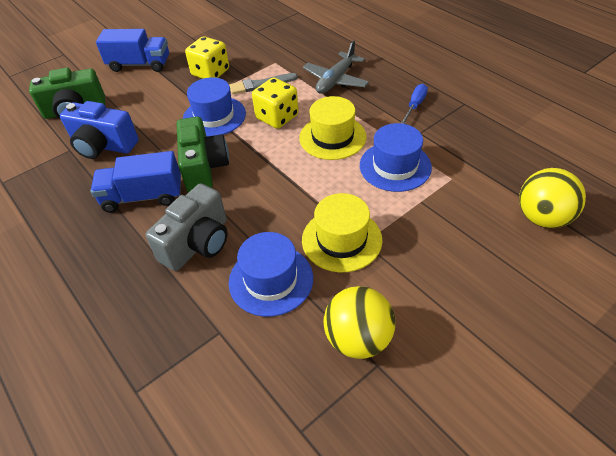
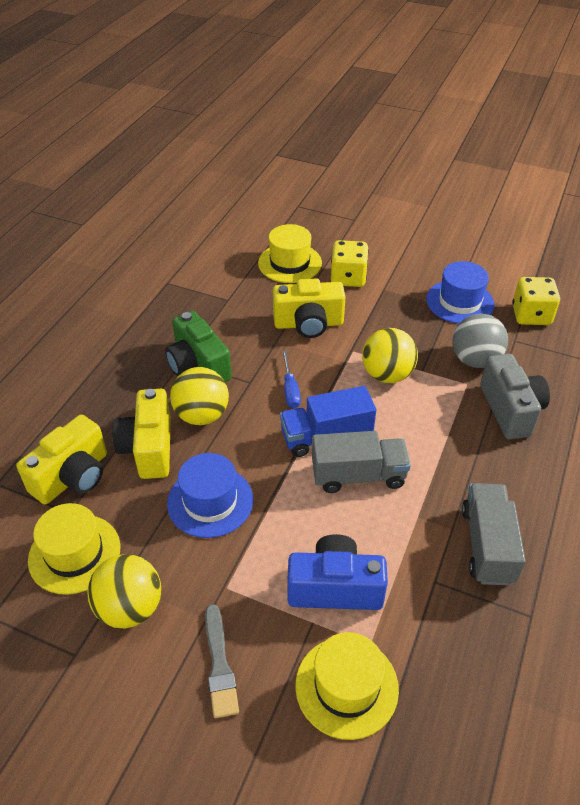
blue hat: 3 -> 2
blue truck: 2 -> 1
green camera: 2 -> 1
grey ball: 0 -> 1
grey plane: 1 -> 0
grey truck: 0 -> 2
yellow ball: 2 -> 3
yellow camera: 0 -> 3
yellow hat: 2 -> 3

